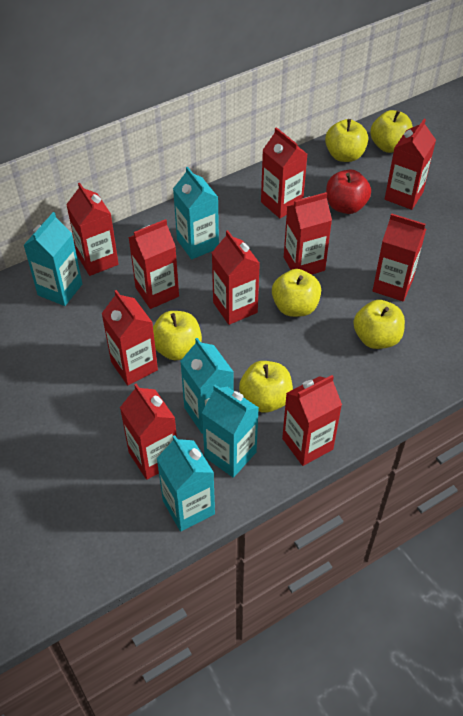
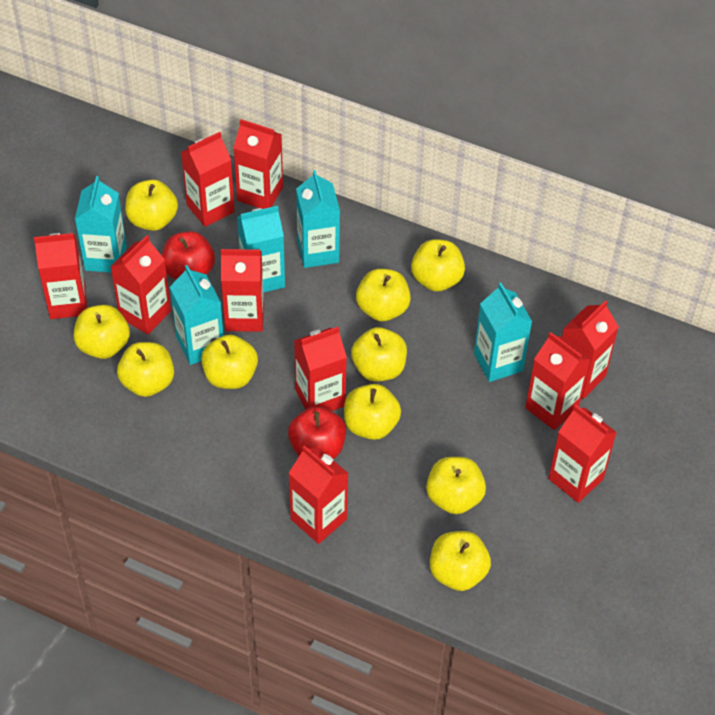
red apple: 1 -> 2
yellow apple: 6 -> 10

